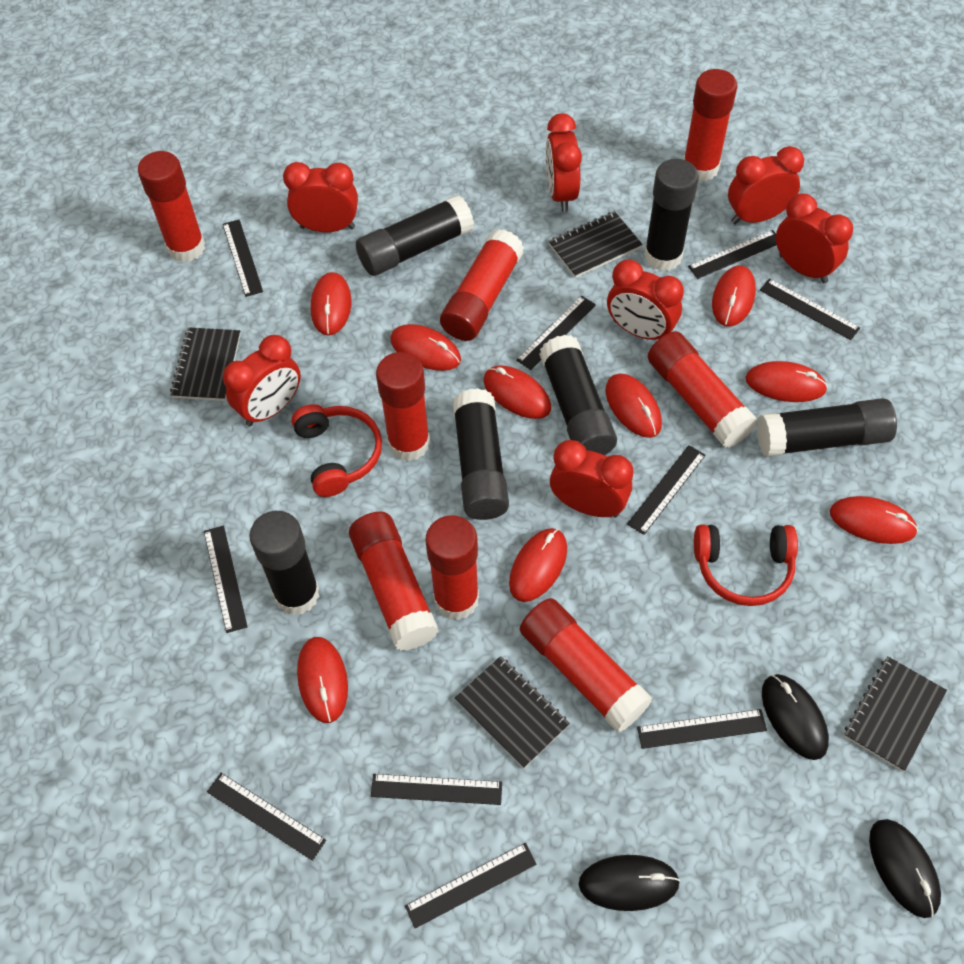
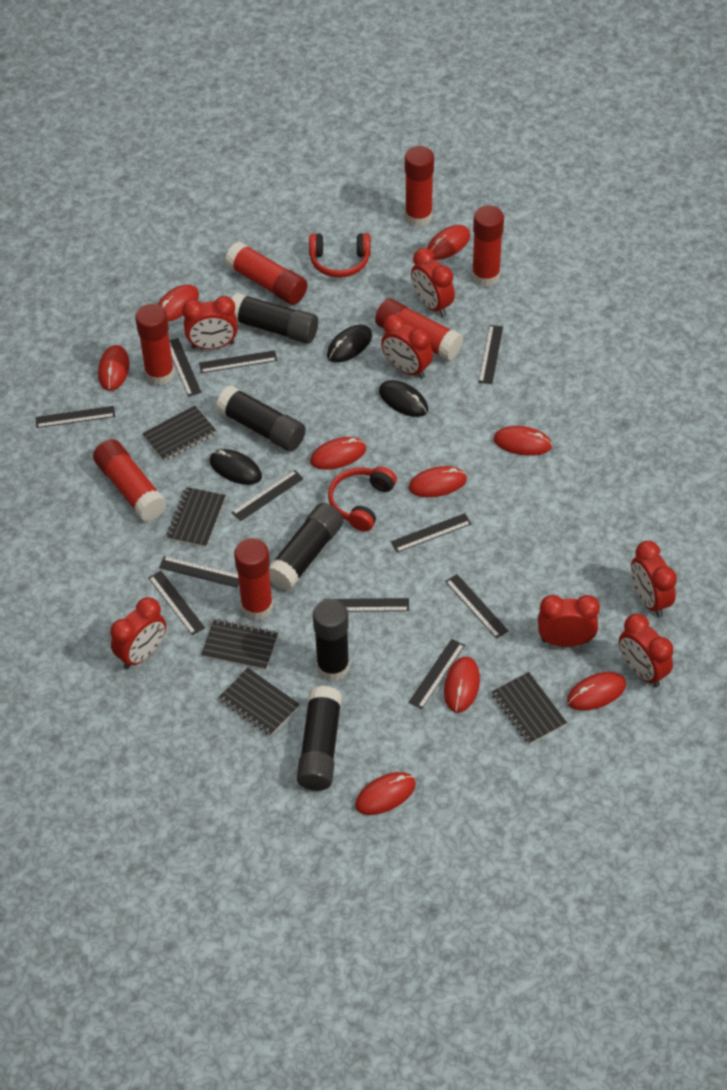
black glue stick: 6 -> 5
black notebook: 4 -> 5
black ruler: 10 -> 11
red glue stick: 8 -> 7

